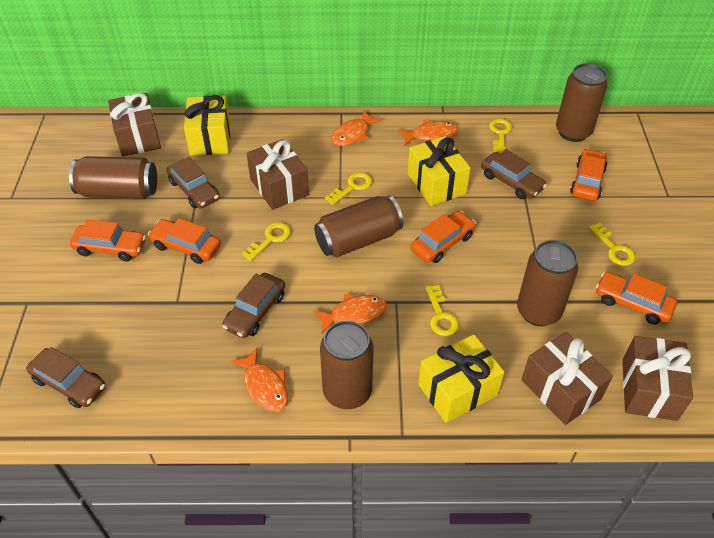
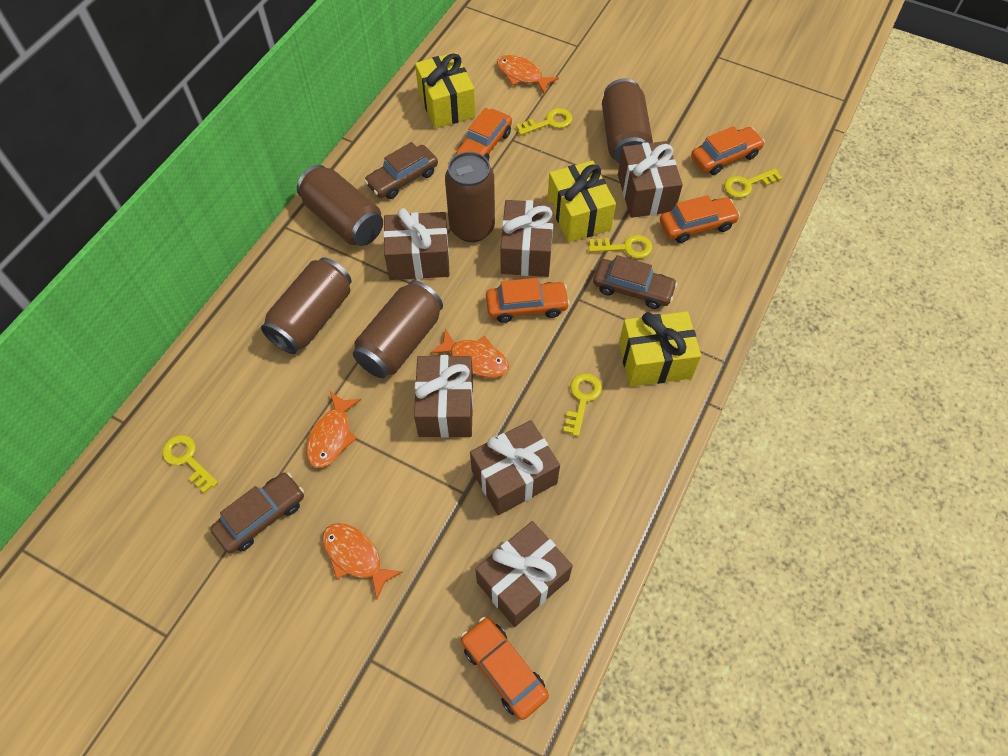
brown car: 4 -> 3
brown gift: 4 -> 6

